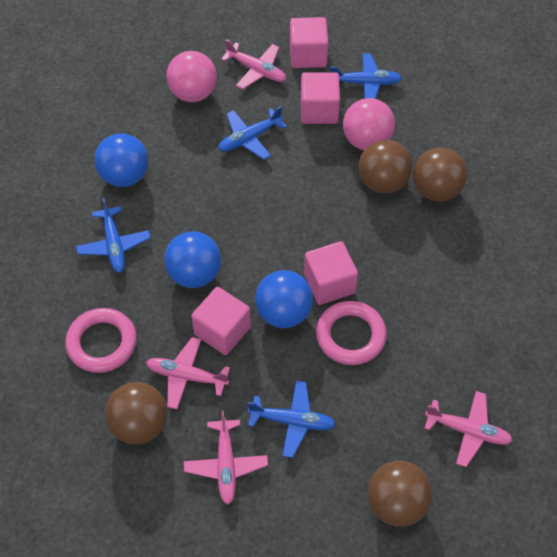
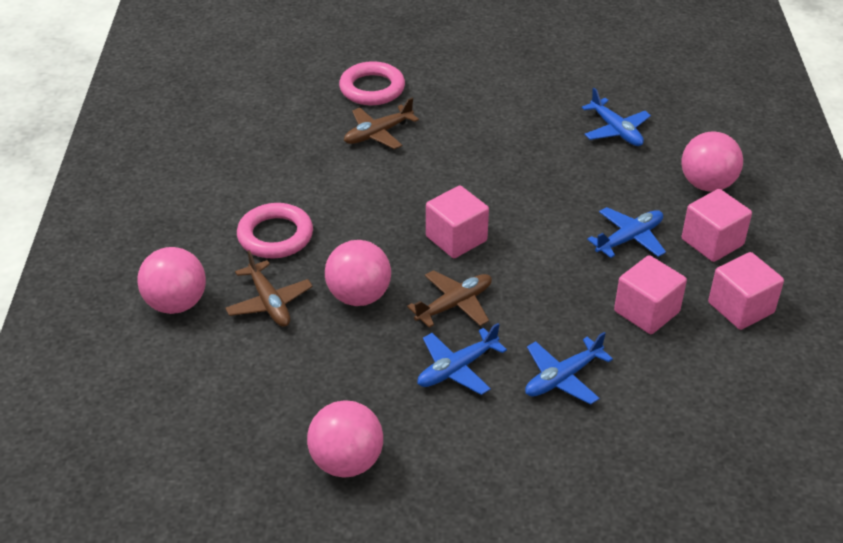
blue ball: 3 -> 0
brown ball: 4 -> 0
brown plane: 0 -> 3
pink ball: 2 -> 4
pink plane: 4 -> 0

